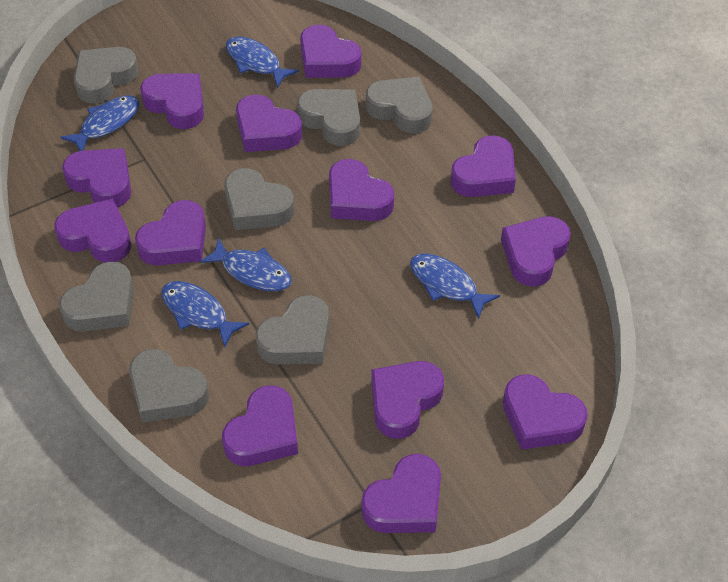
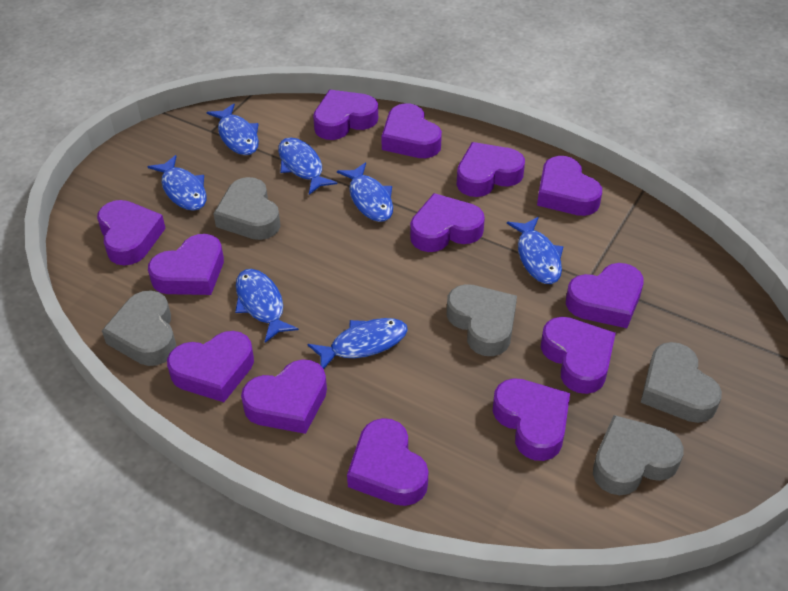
blue fish: 5 -> 7
grey heart: 7 -> 5

